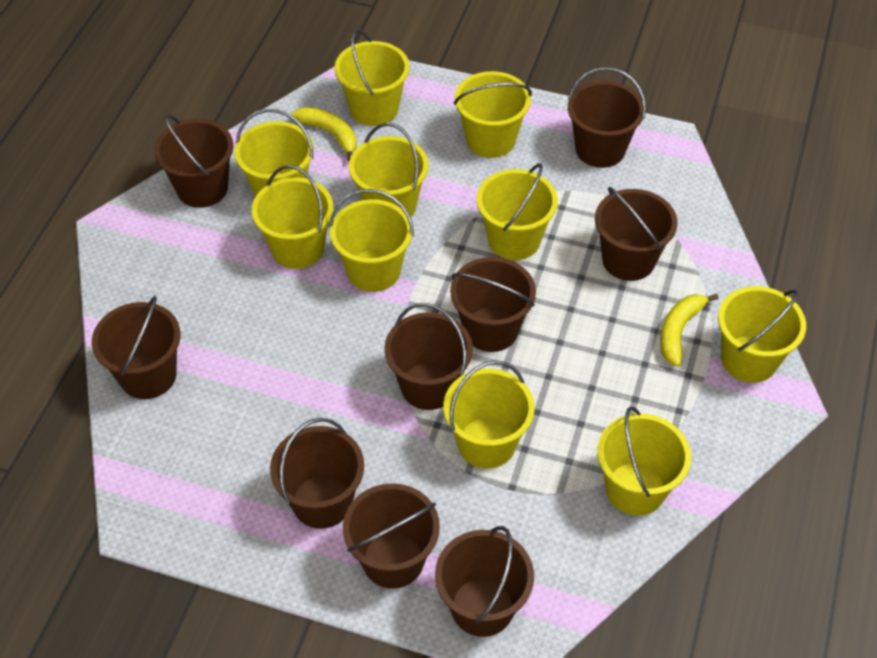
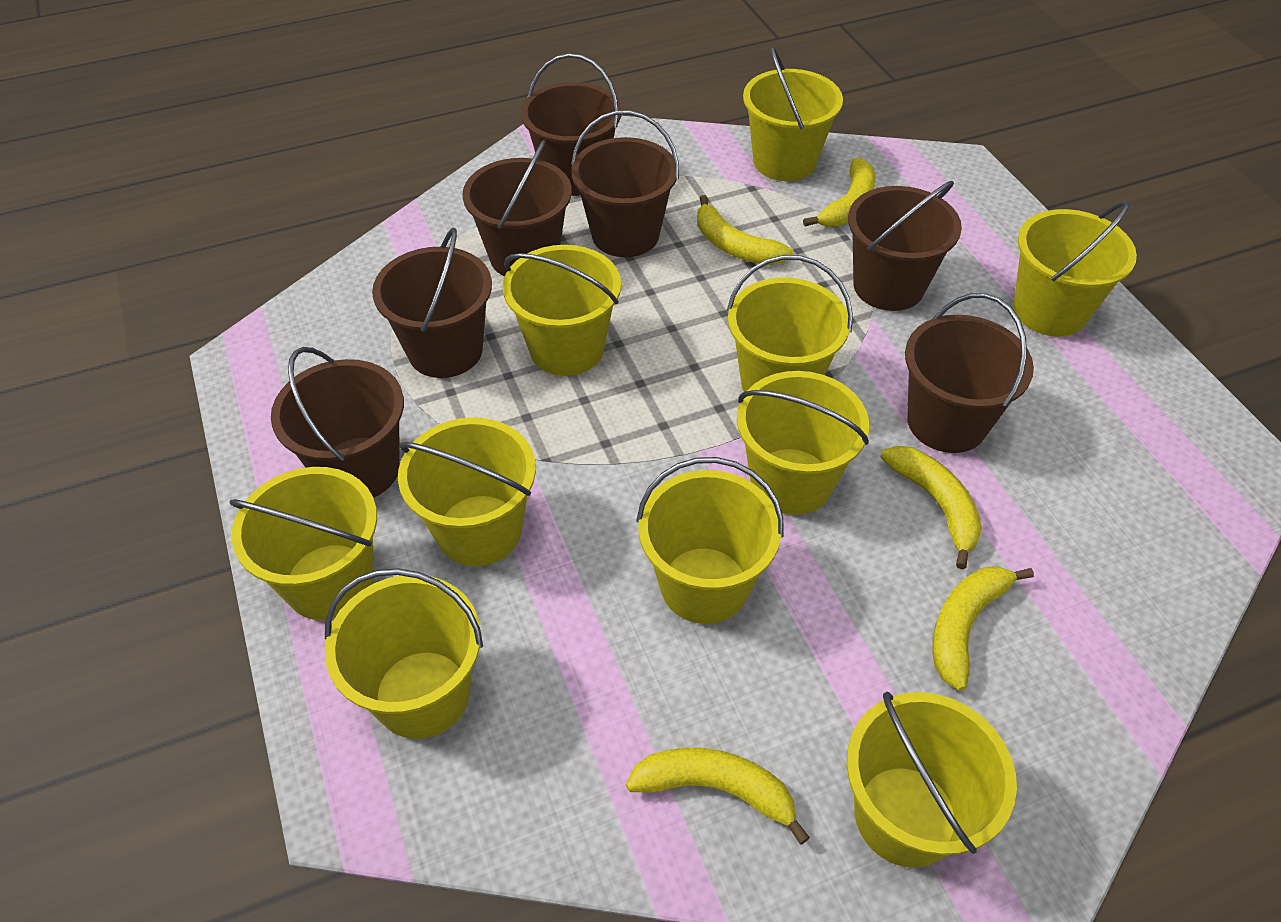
brown bucket: 9 -> 7
yellow banana: 2 -> 5

